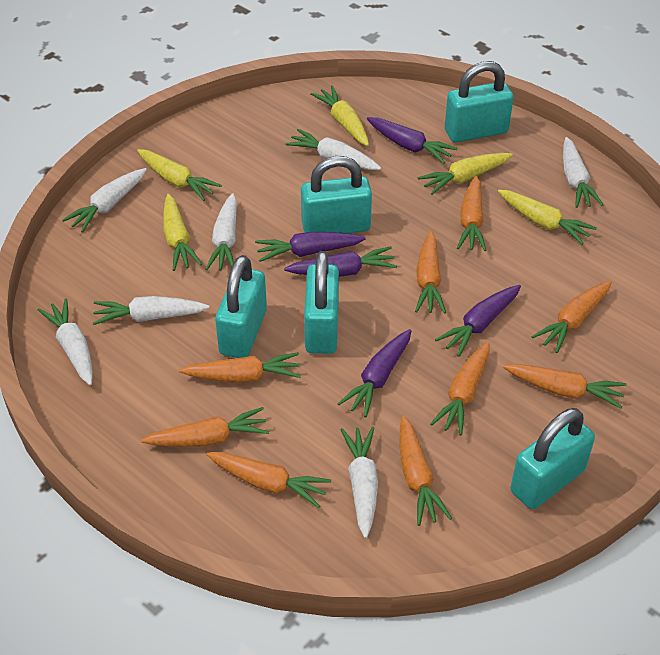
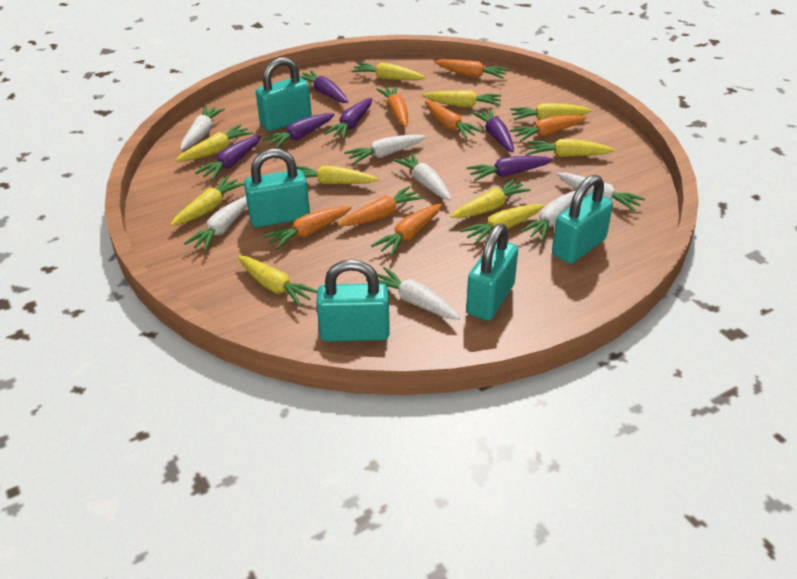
orange carrot: 9 -> 7
purple carrot: 5 -> 6
yellow carrot: 5 -> 10

